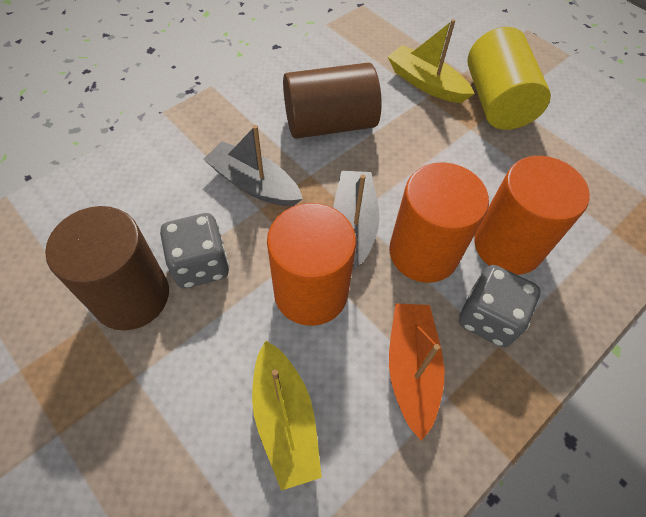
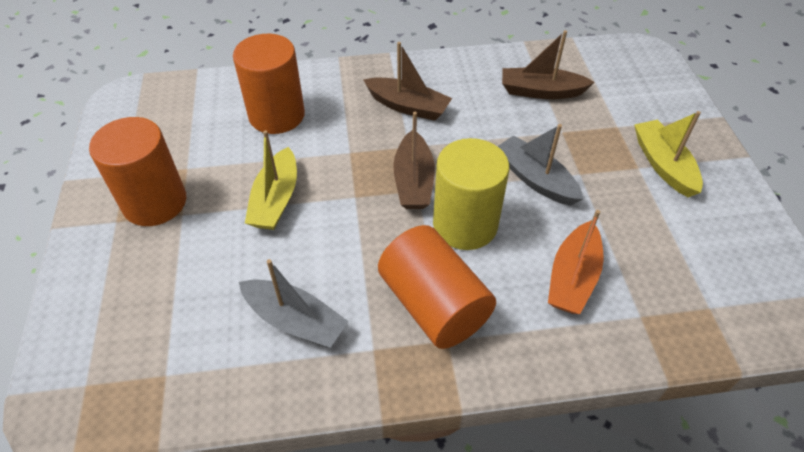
brown boat: 0 -> 3
brown cylinder: 2 -> 0
grey dice: 2 -> 0

